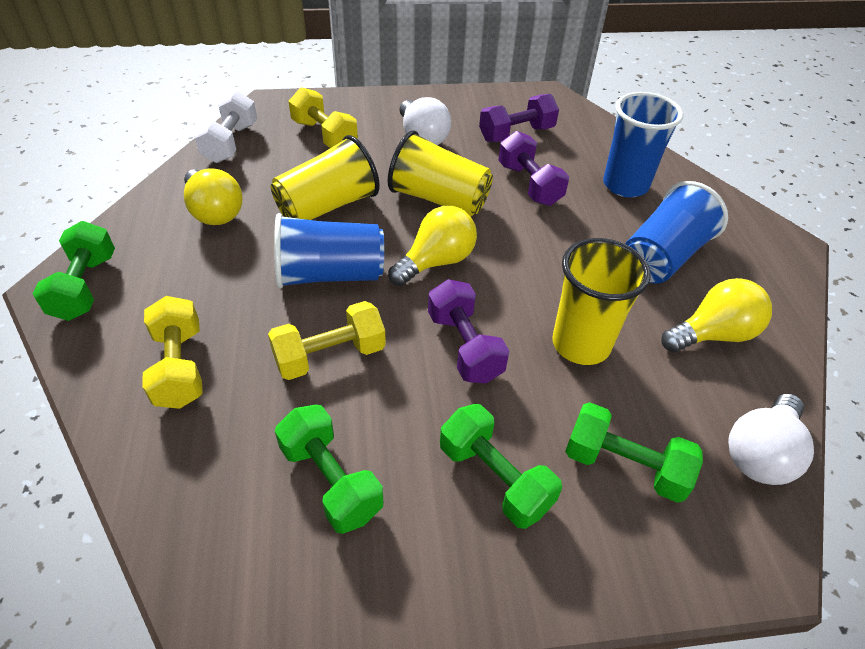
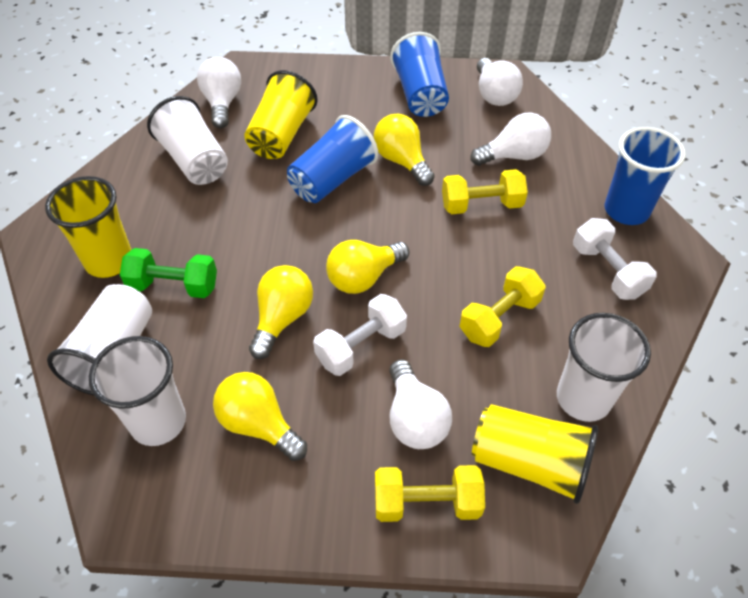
green dumbbell: 4 -> 1
purple dumbbell: 3 -> 0
white cup: 0 -> 4
white dumbbell: 1 -> 2
white light bulb: 2 -> 4
yellow light bulb: 3 -> 4

